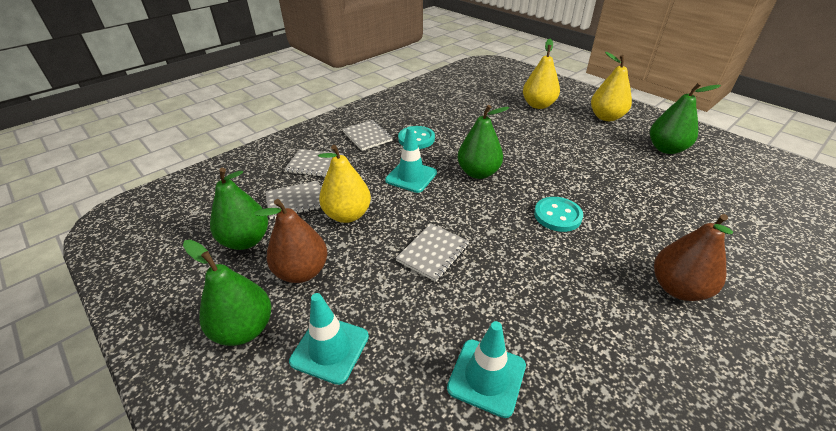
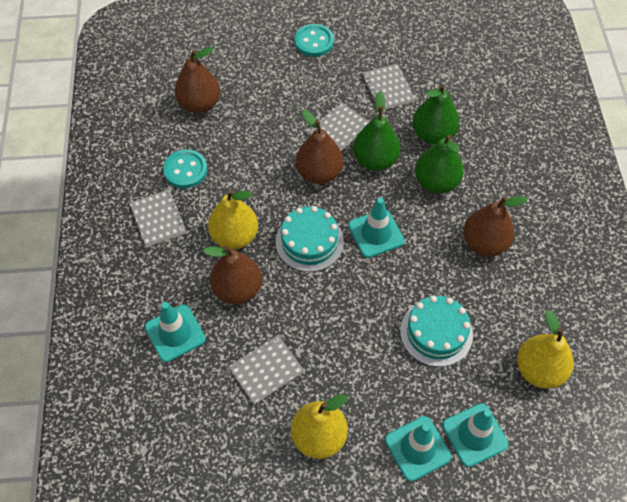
brown pear: 2 -> 4
green pear: 4 -> 3
turquoise cake: 0 -> 2
turquoise traffic cone: 3 -> 4

